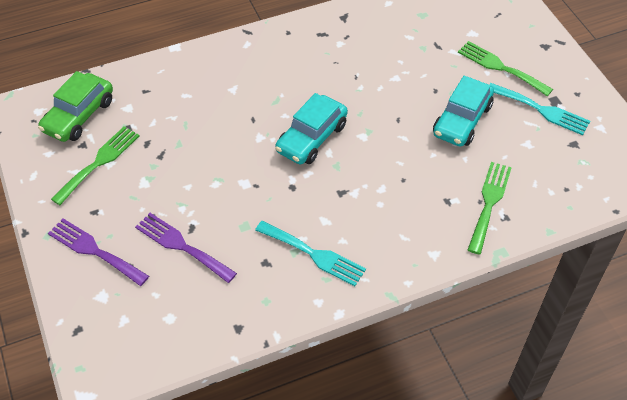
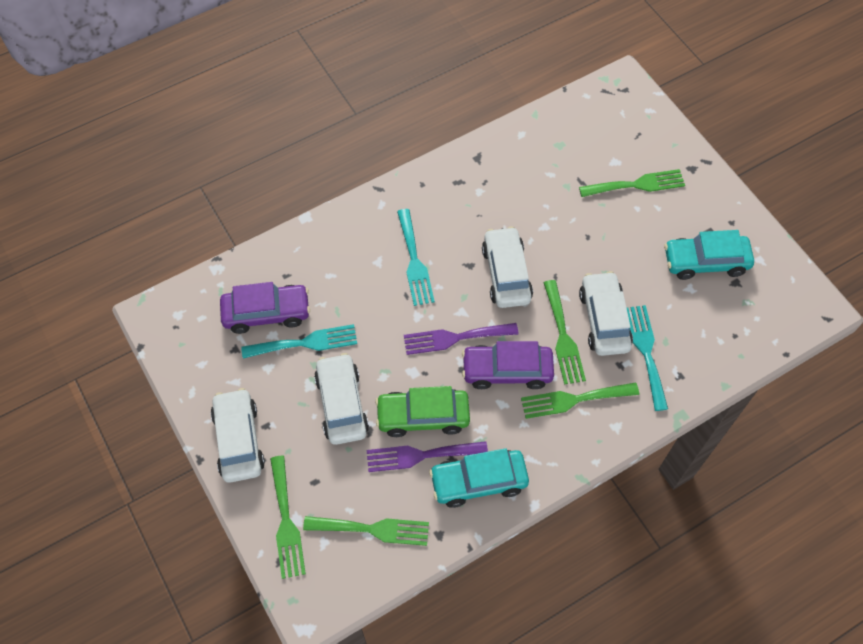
green fork: 3 -> 5
purple car: 0 -> 2
turquoise fork: 2 -> 3
white car: 0 -> 4

